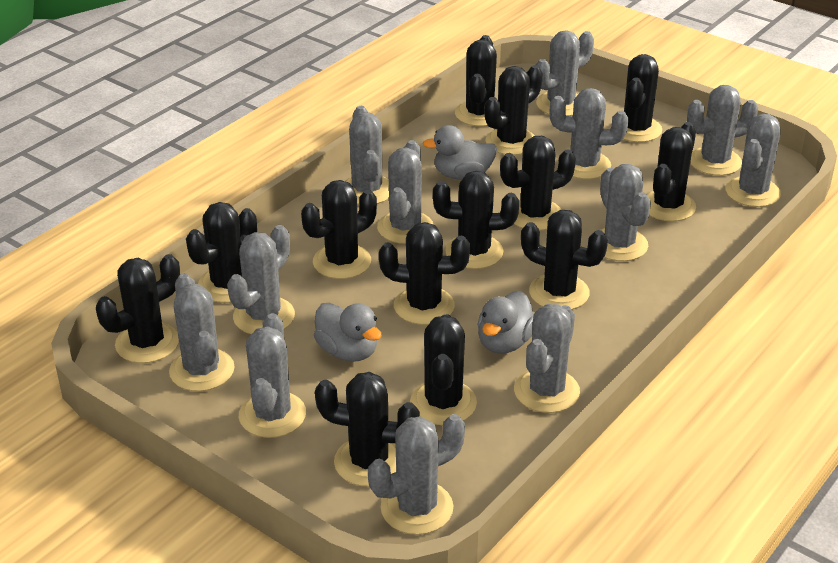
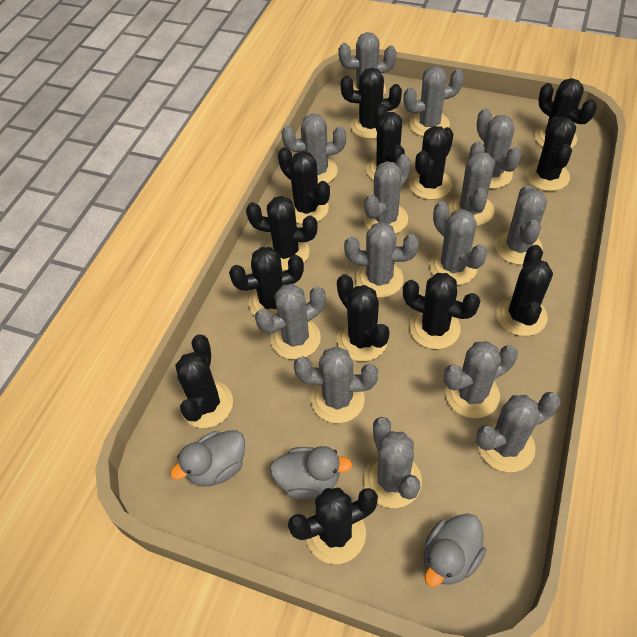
grey cactus: 12 -> 14

